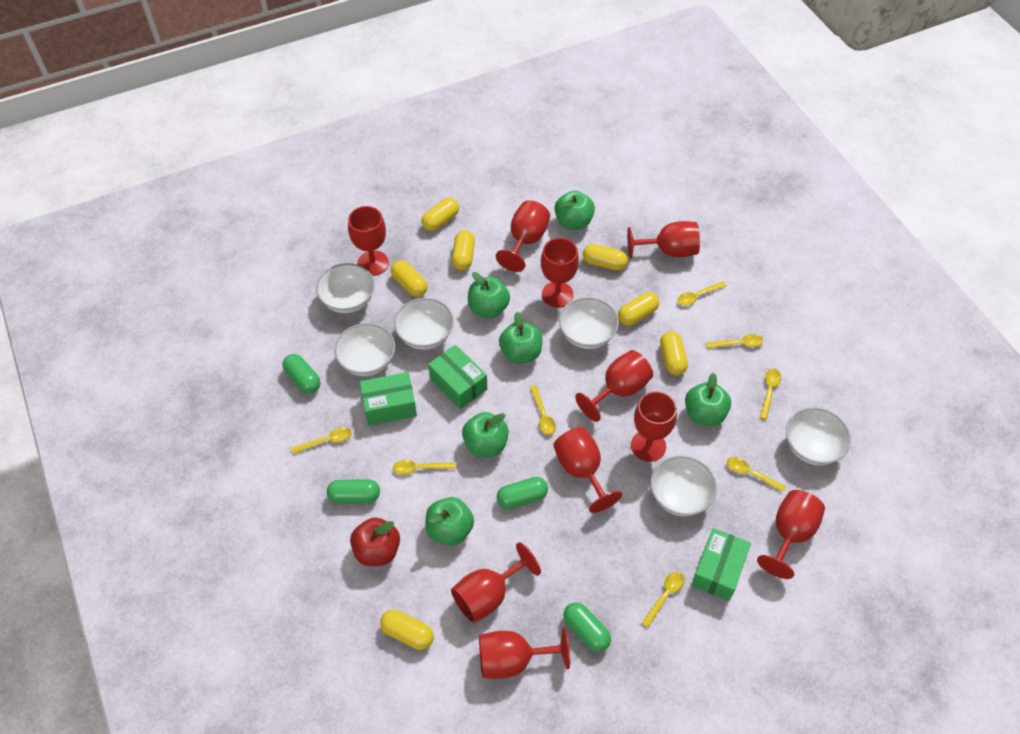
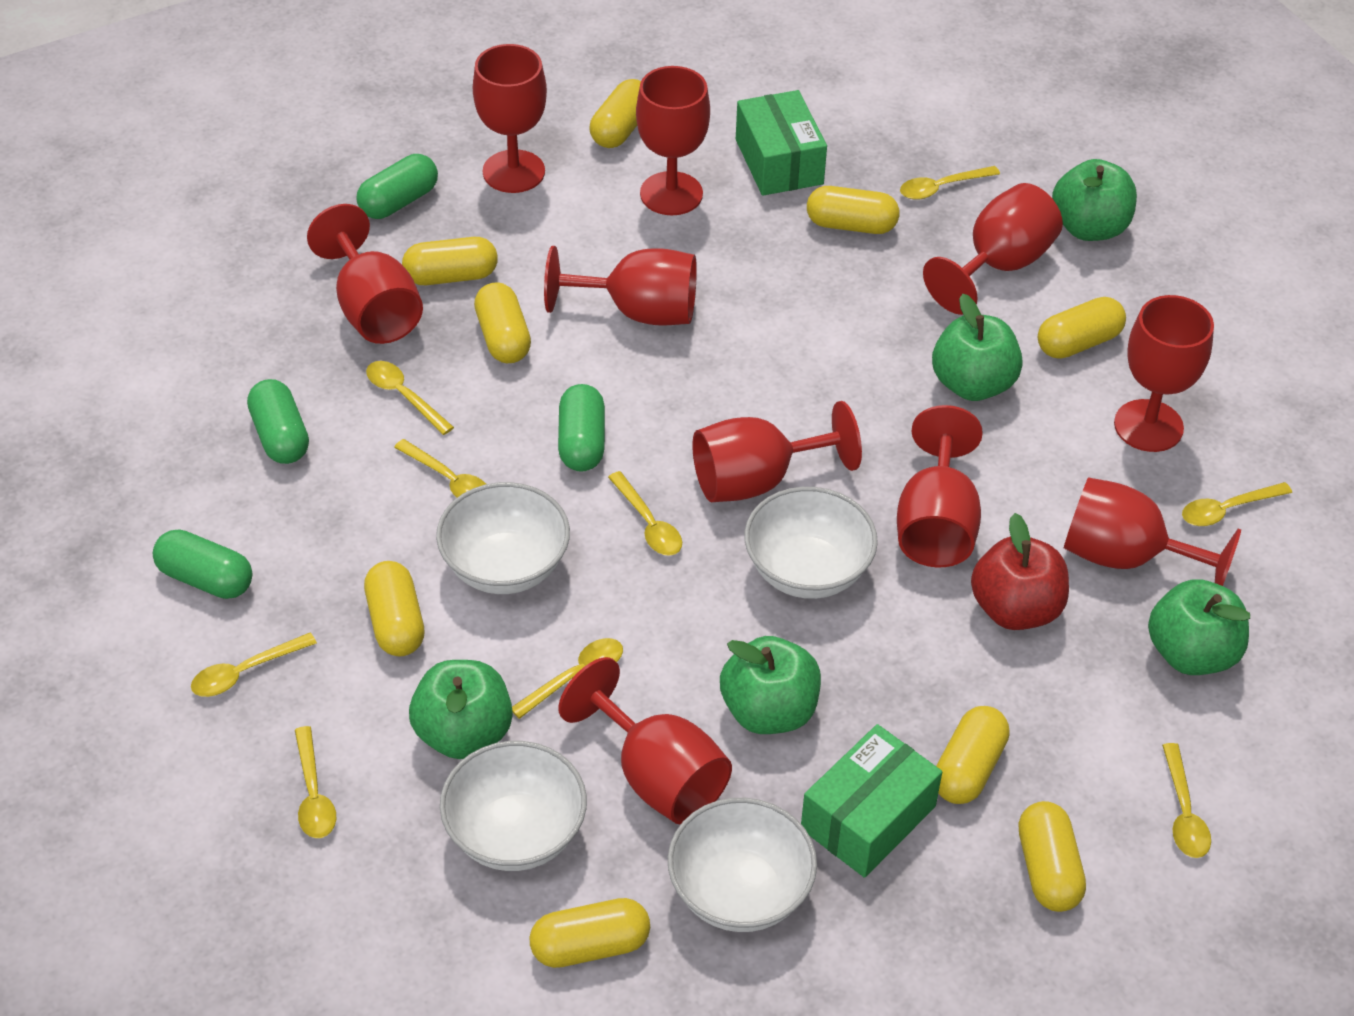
green apple: 6 -> 5
green box: 3 -> 2
white bowl: 6 -> 4
yellow capsule: 7 -> 9
yellow spoon: 8 -> 9

